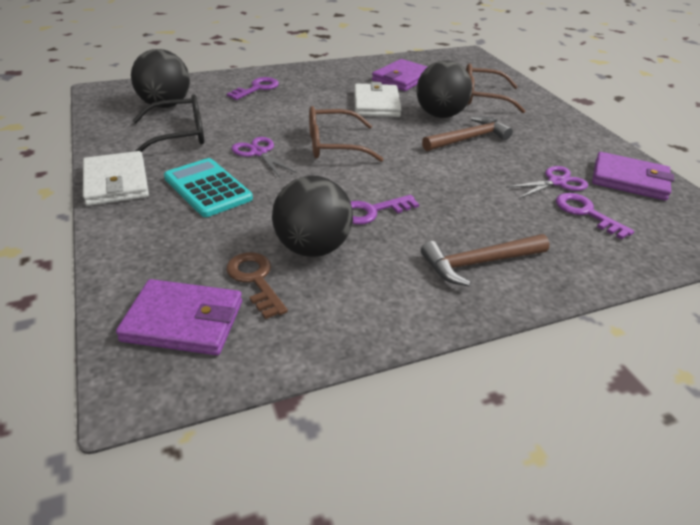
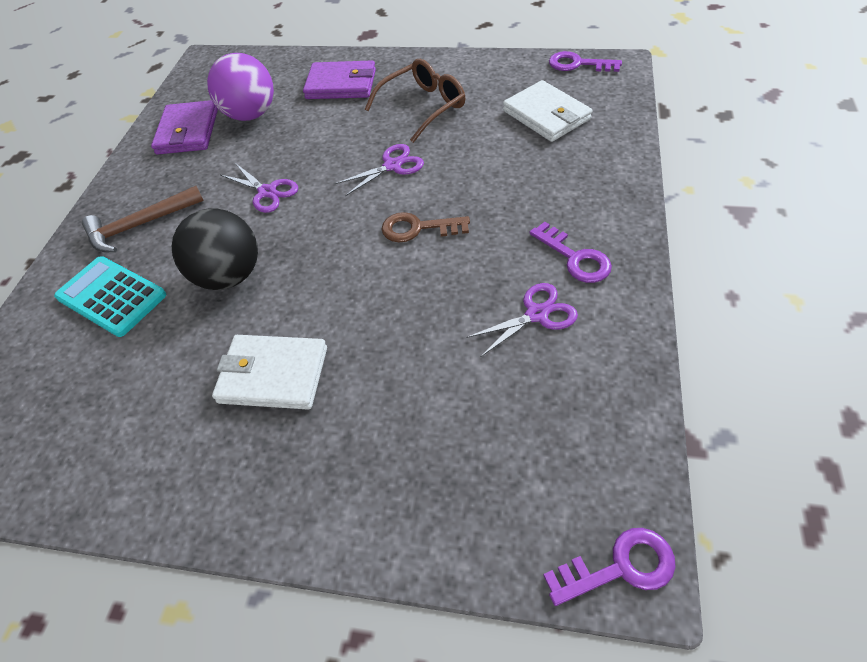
black ball: 3 -> 1
black glasses: 1 -> 0
brown glasses: 2 -> 1
brown hammer: 2 -> 1
purple ball: 0 -> 1
purple scissors: 2 -> 3
purple wallet: 3 -> 2

